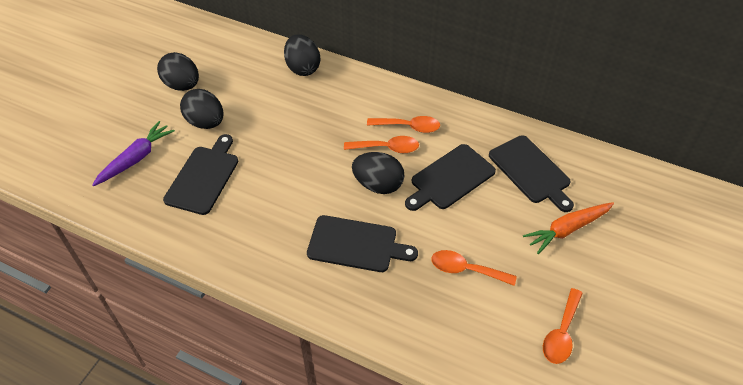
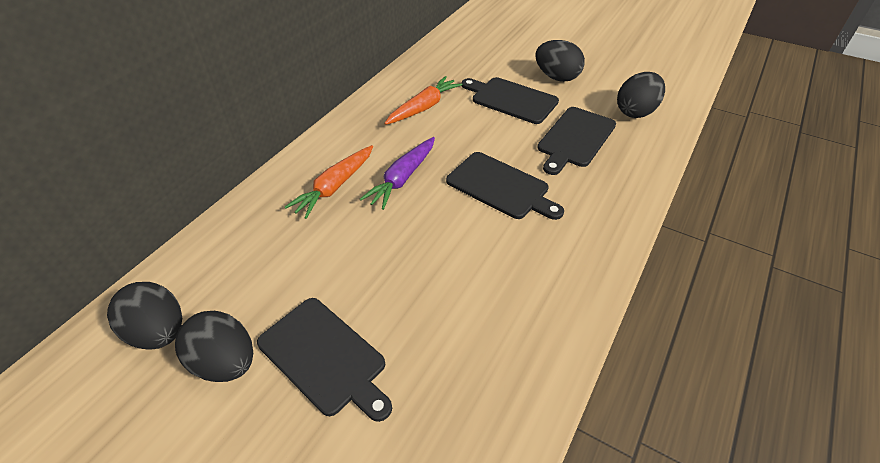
orange carrot: 1 -> 2
orange spoon: 4 -> 0

